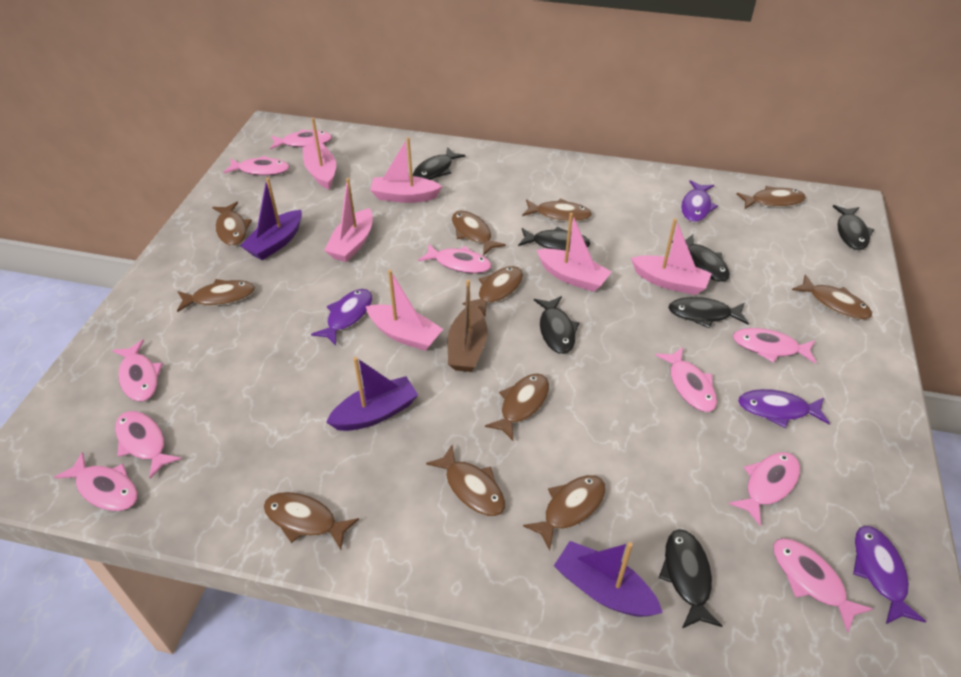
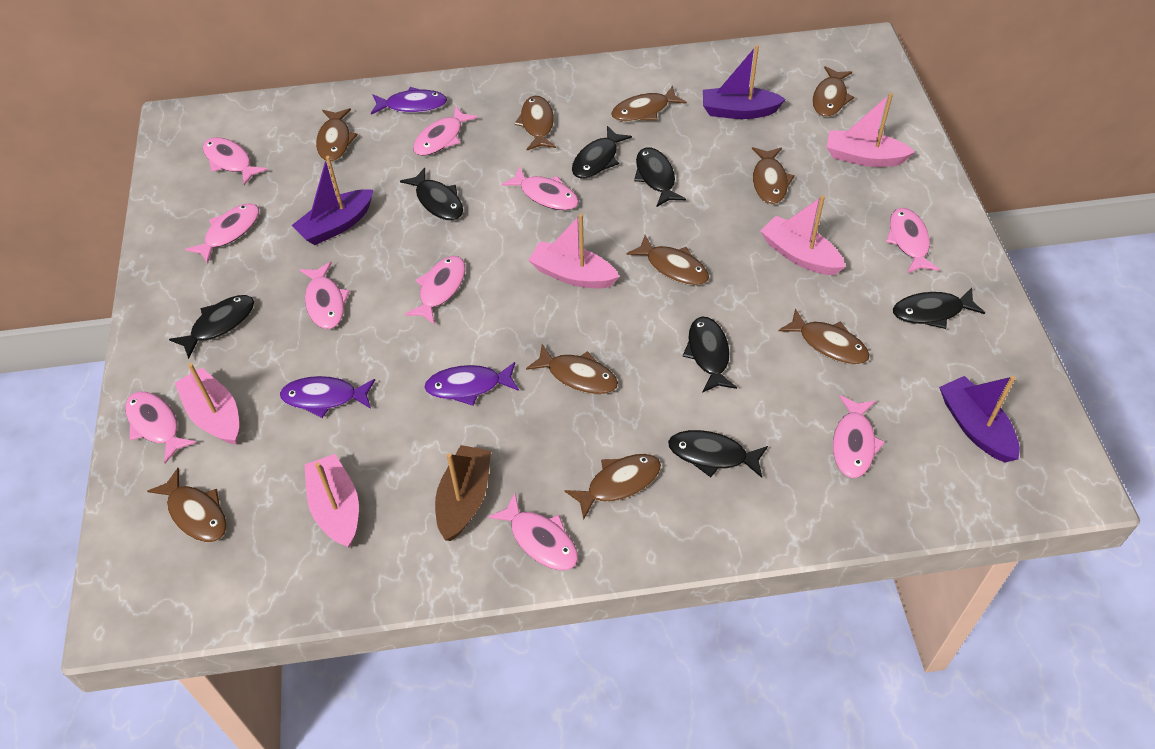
brown fish: 11 -> 10
pink boat: 6 -> 5
purple fish: 4 -> 3

